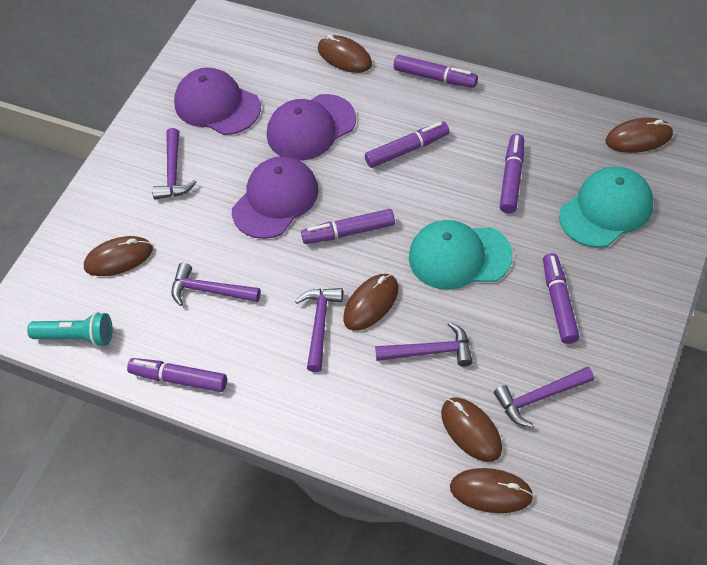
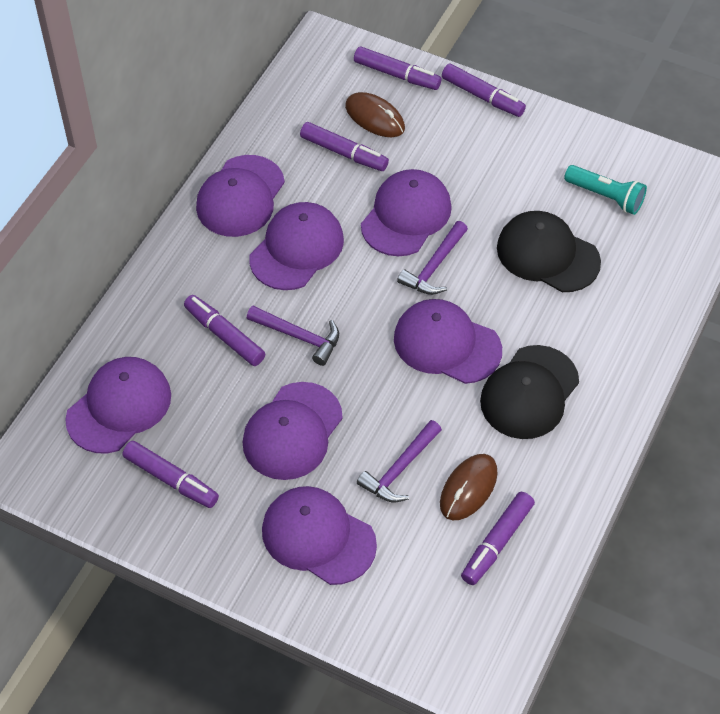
black cap: 0 -> 2
brown mouse: 6 -> 2
purple cap: 3 -> 7
purple hammer: 5 -> 3
turquoise cap: 2 -> 0

